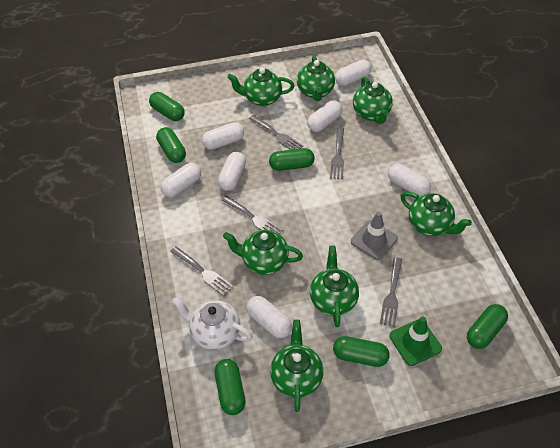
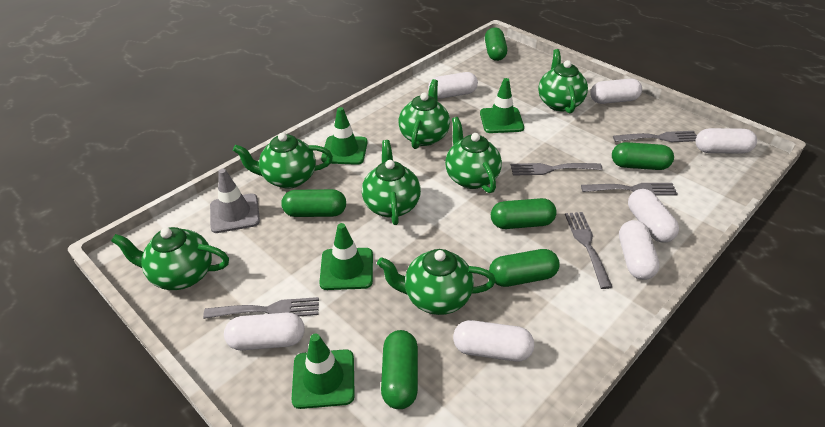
green traffic cone: 1 -> 4
white teapot: 1 -> 0

